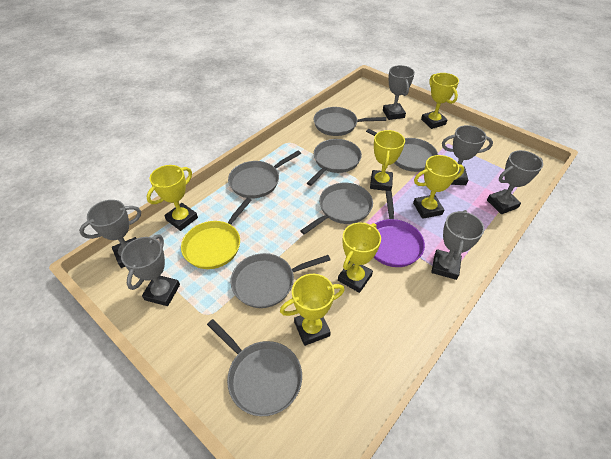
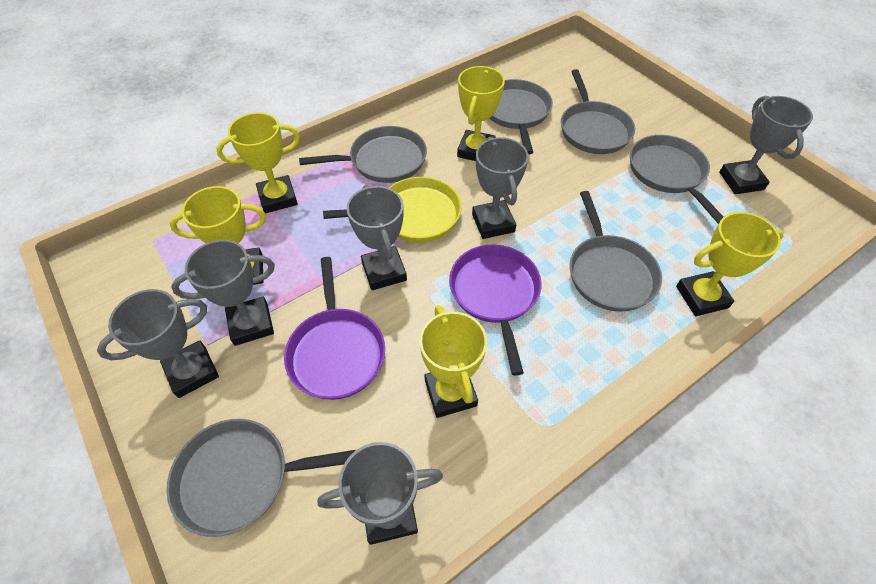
grey pan: 7 -> 6
purple pan: 1 -> 2
yellow trophy: 6 -> 5

